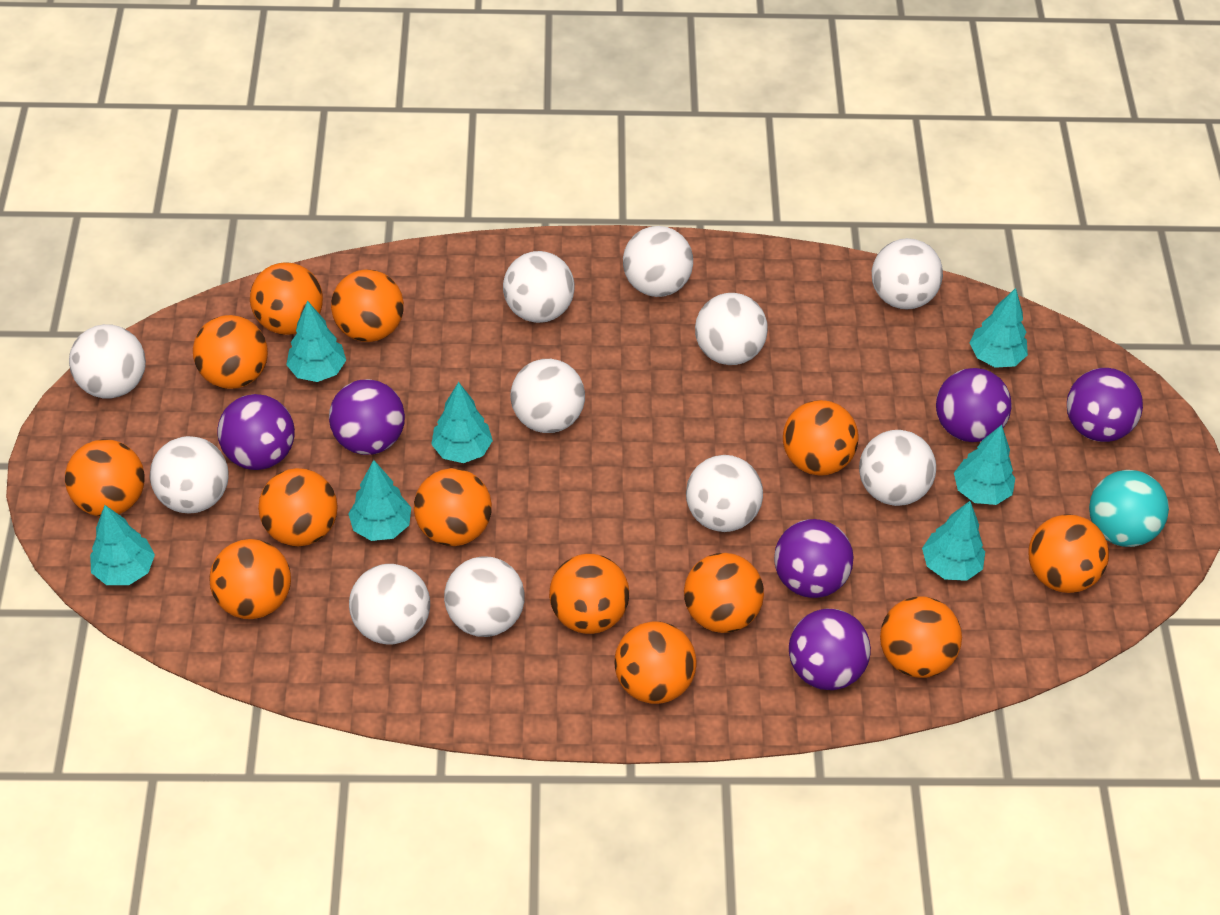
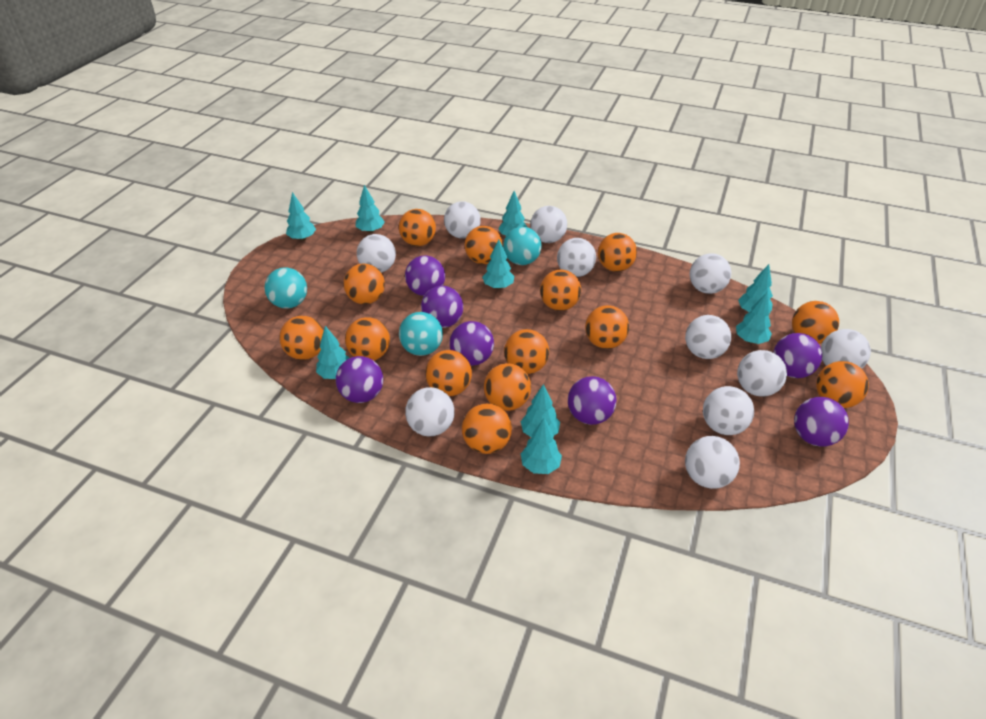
orange ball: 13 -> 14
purple ball: 6 -> 7
turquoise ball: 1 -> 3
turquoise tree: 7 -> 9

